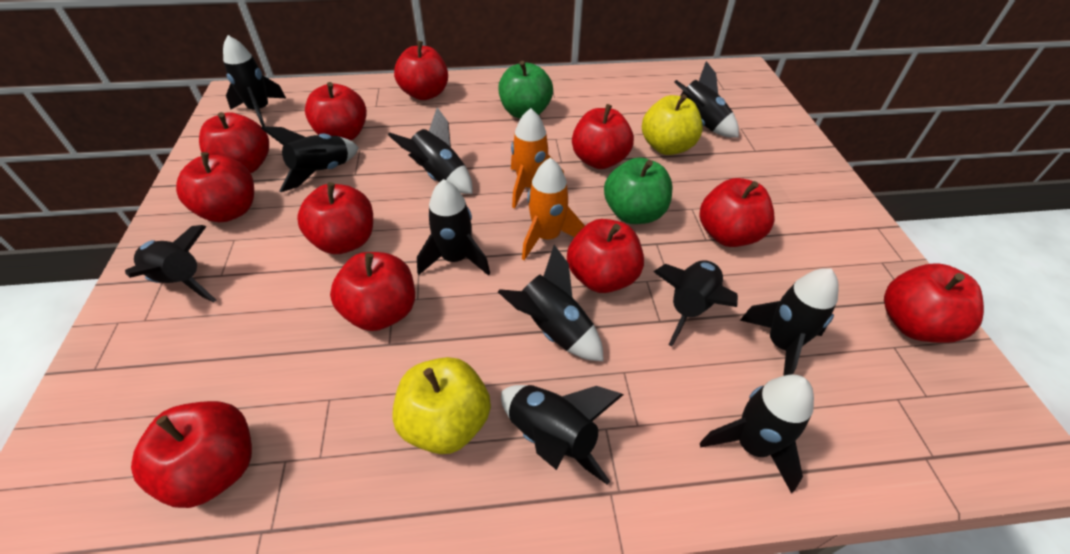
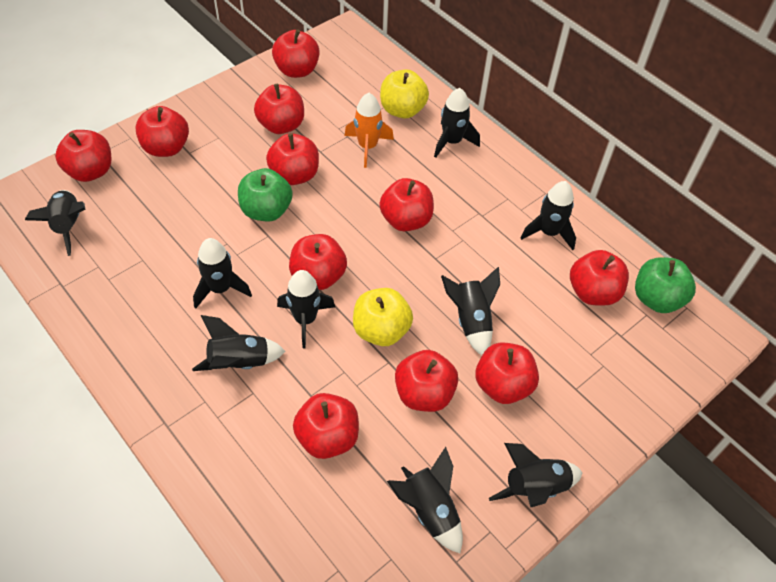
black rocket: 11 -> 9
orange rocket: 2 -> 1

